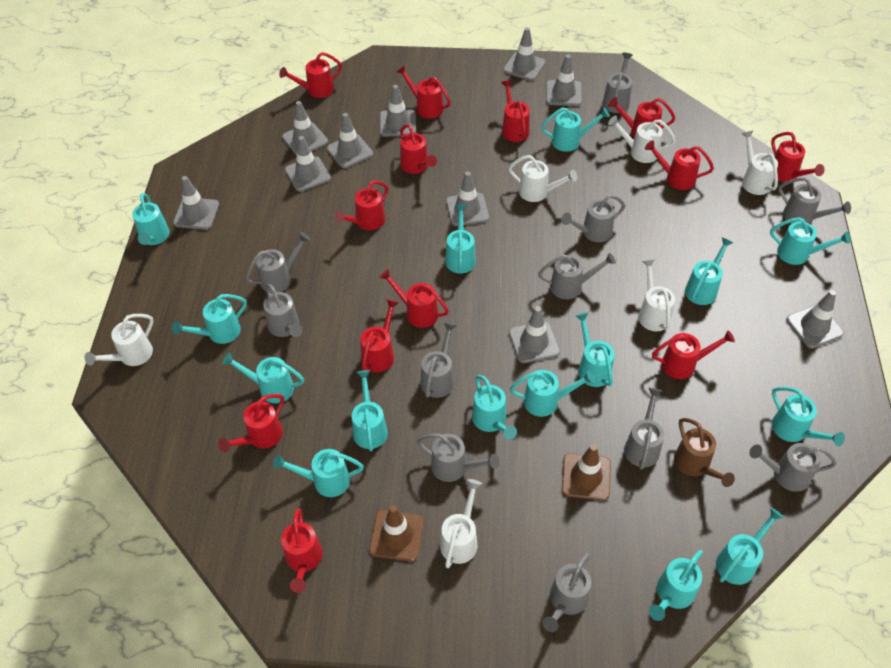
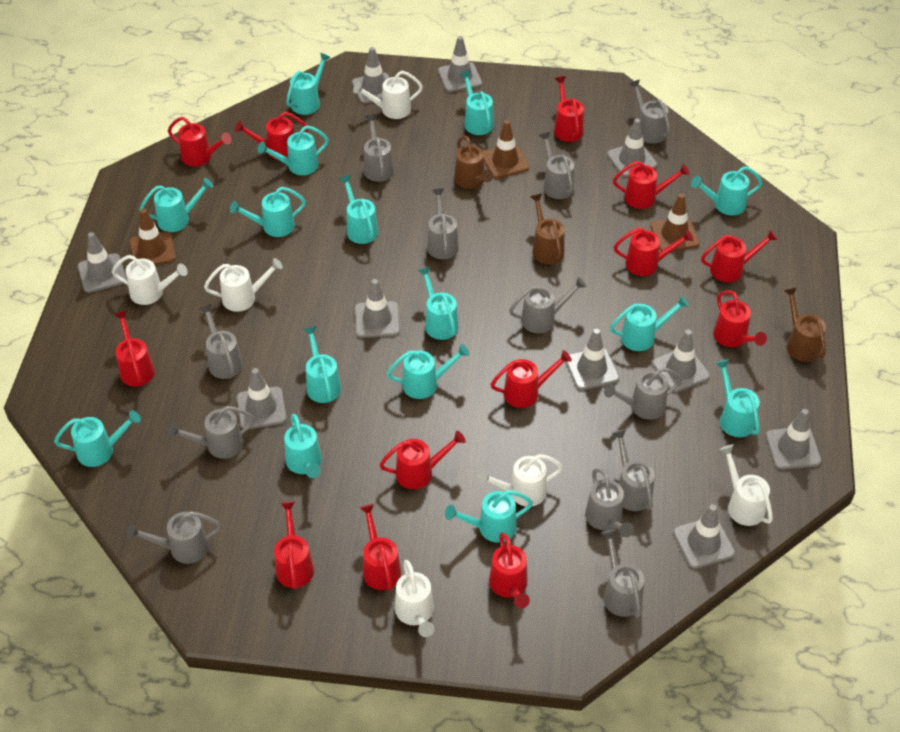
brown traffic cone: 2 -> 3
brown watering can: 1 -> 3
grey watering can: 11 -> 12

